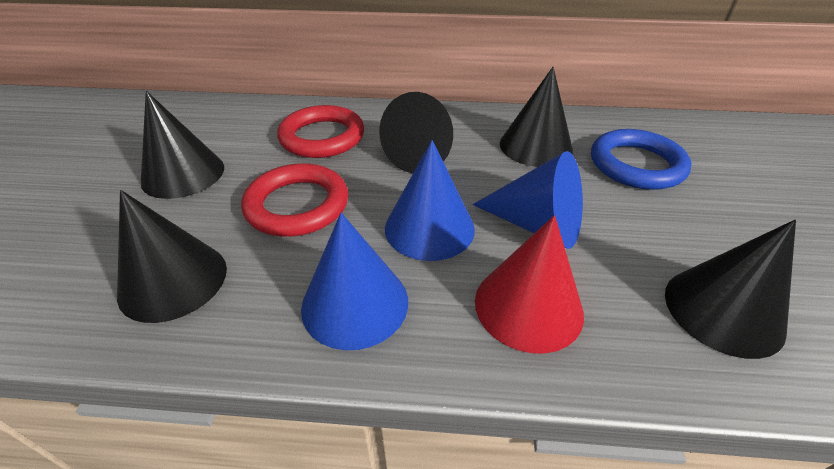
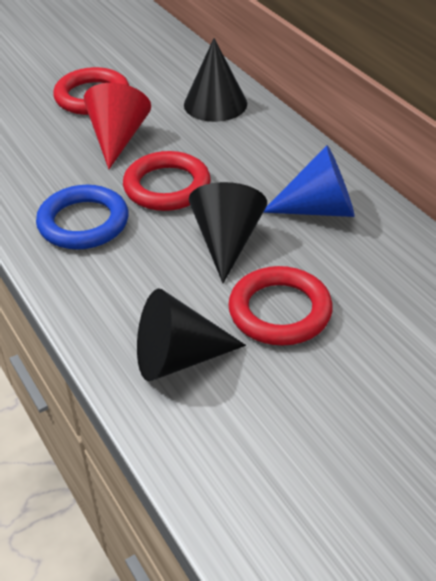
black cone: 5 -> 3
blue cone: 3 -> 1
red ring: 2 -> 3

